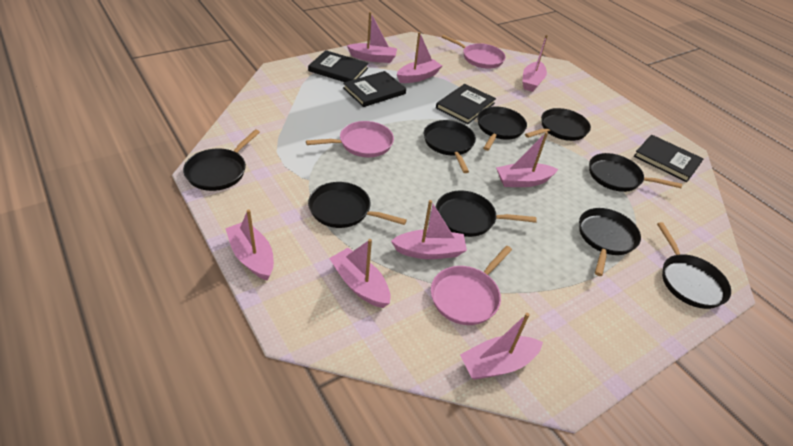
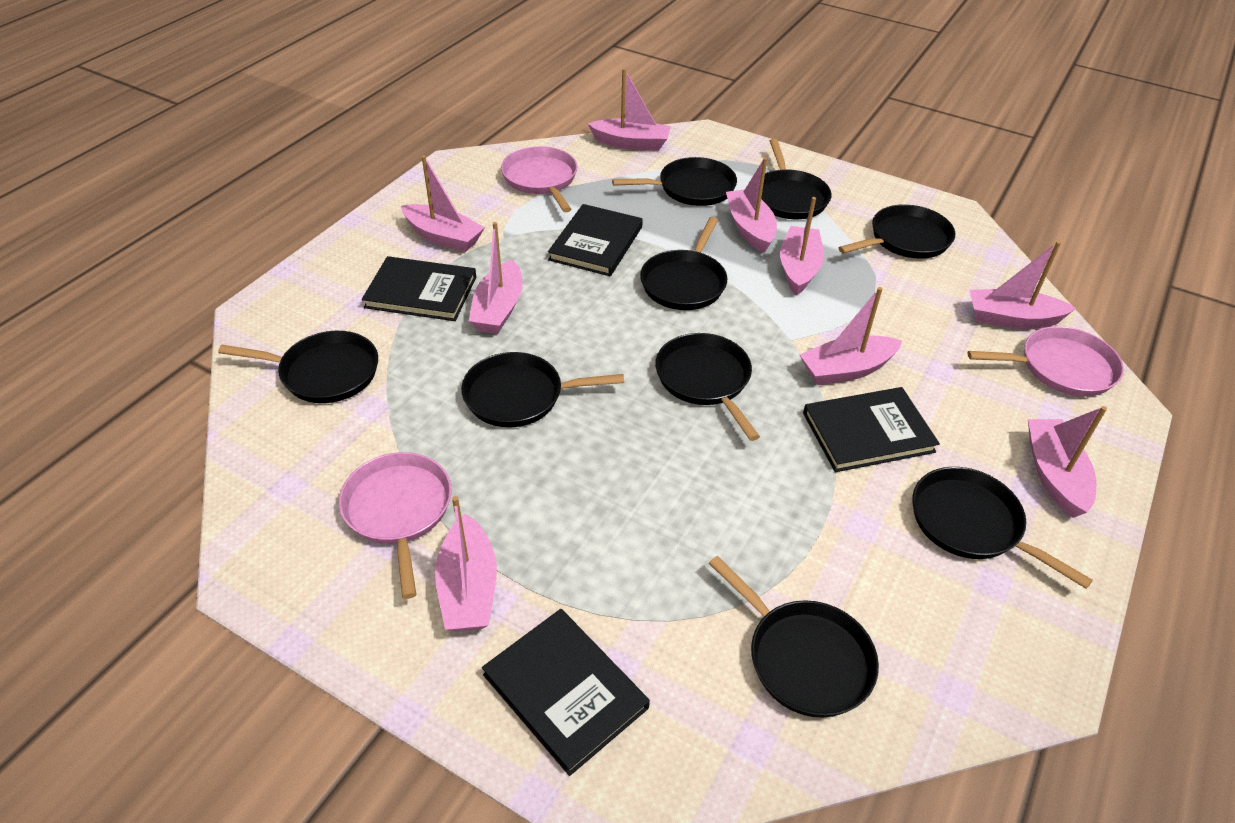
pink boat: 8 -> 9

